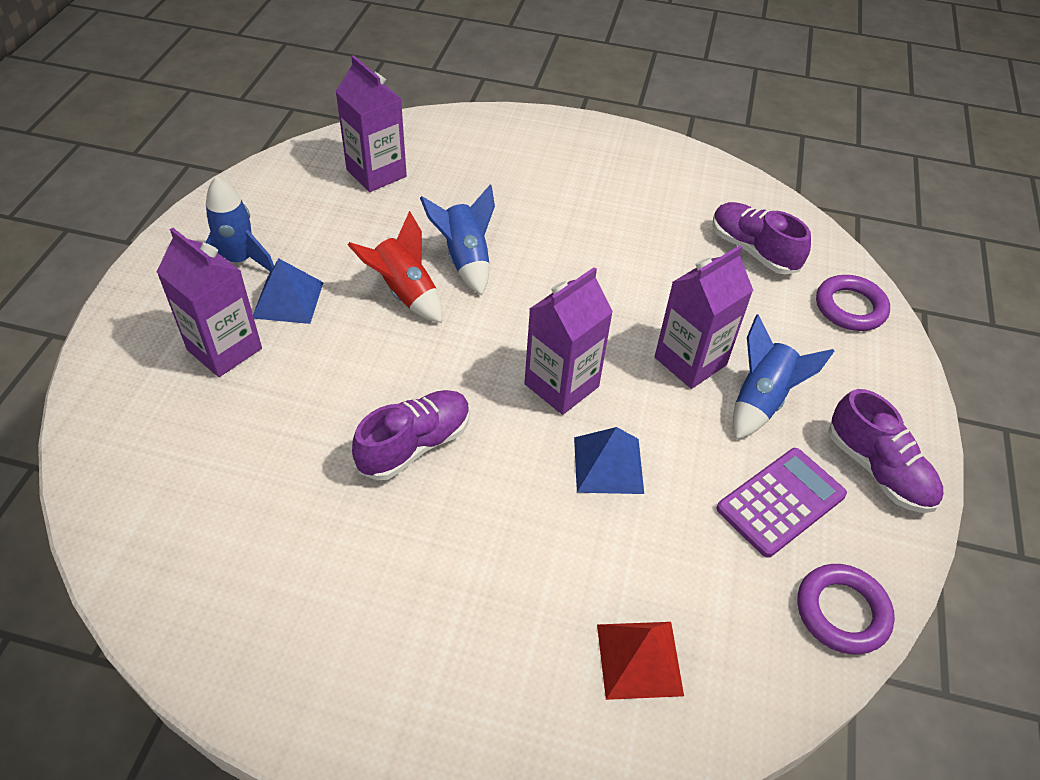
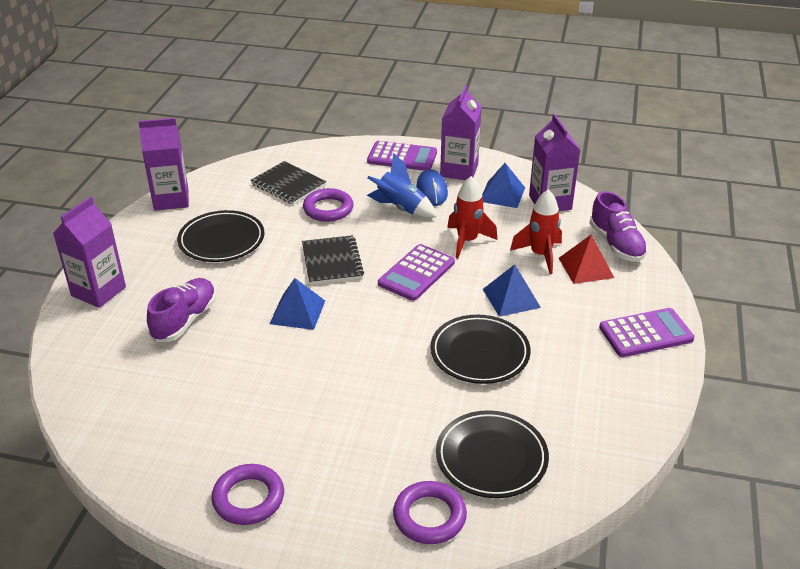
black notebook: 0 -> 2
black plate: 0 -> 3
blue mouse: 0 -> 1
blue pyramid: 2 -> 3
blue rocket: 3 -> 1
purple calculator: 1 -> 3
purple ring: 2 -> 3
purple shoe: 3 -> 2
red rocket: 1 -> 2

